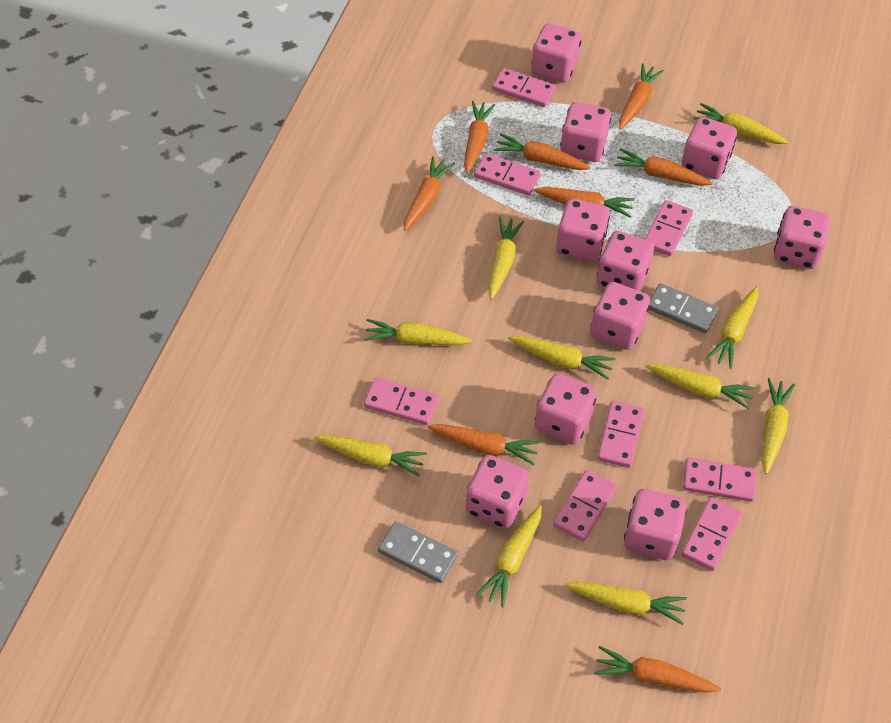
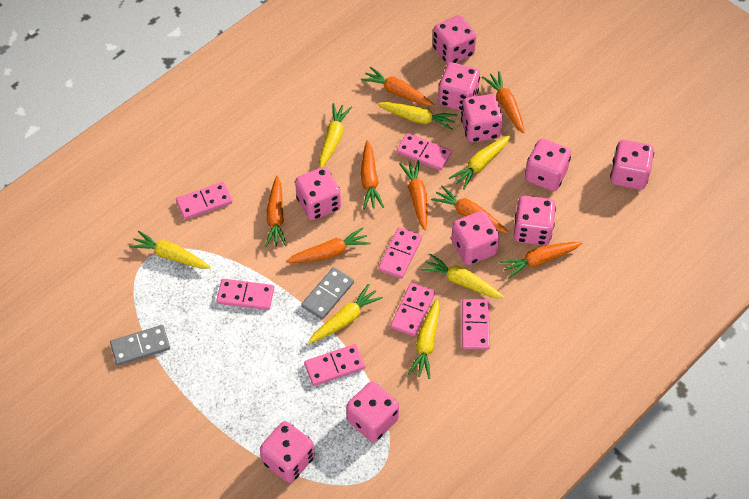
pink domino: 8 -> 7
yellow carrot: 10 -> 7

